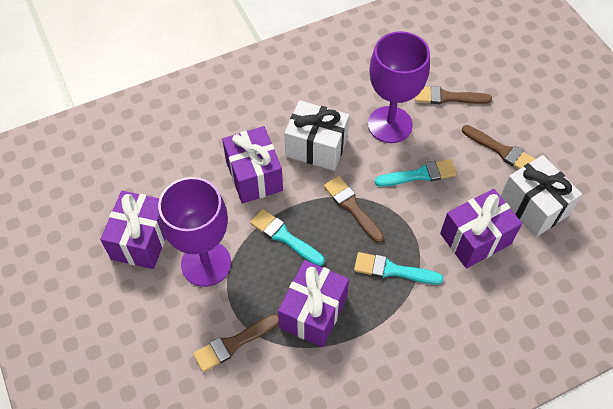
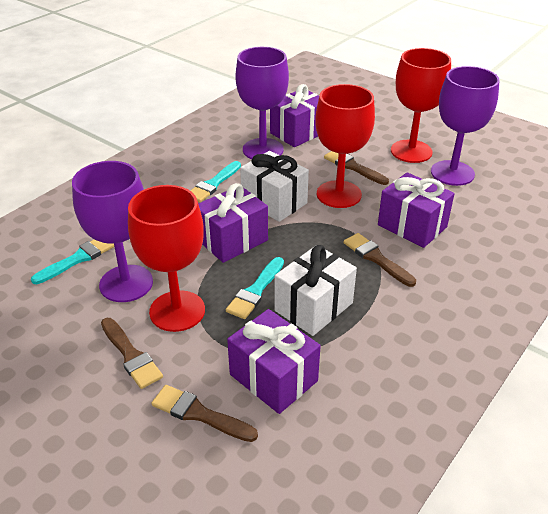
purple goblet: 2 -> 3
red goblet: 0 -> 3

